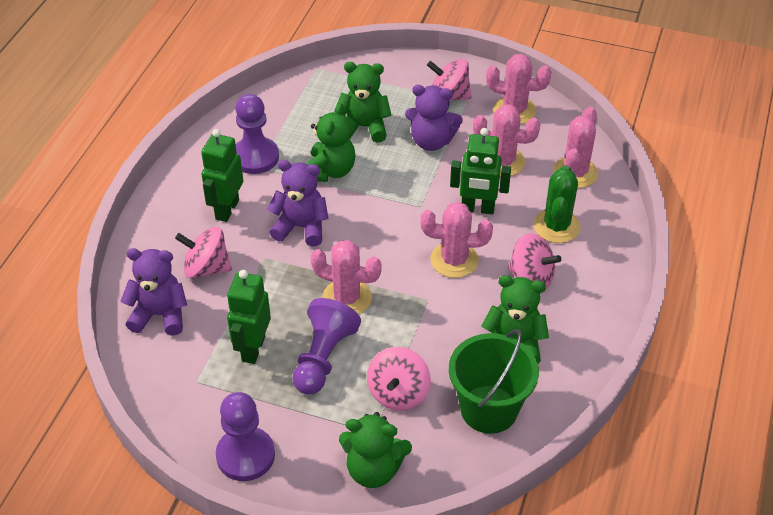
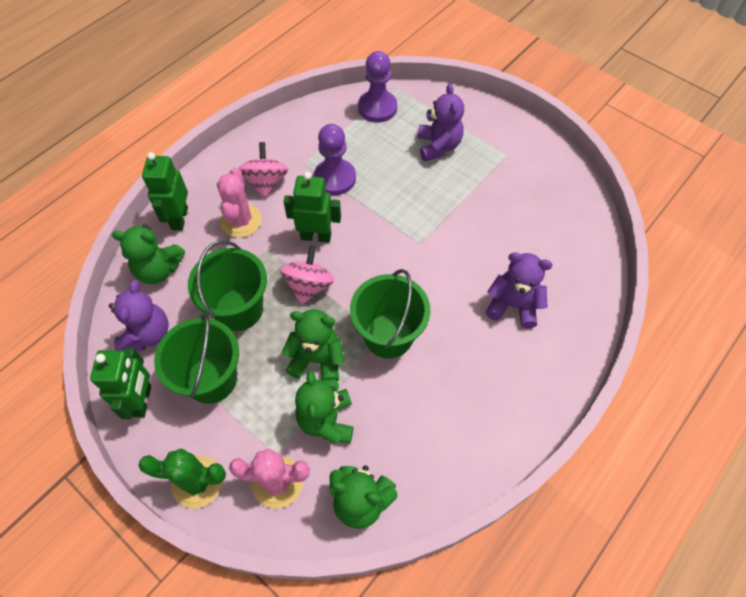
green bucket: 1 -> 3
pink cactus: 5 -> 2
pink spinning top: 4 -> 2
purple pawn: 3 -> 2

